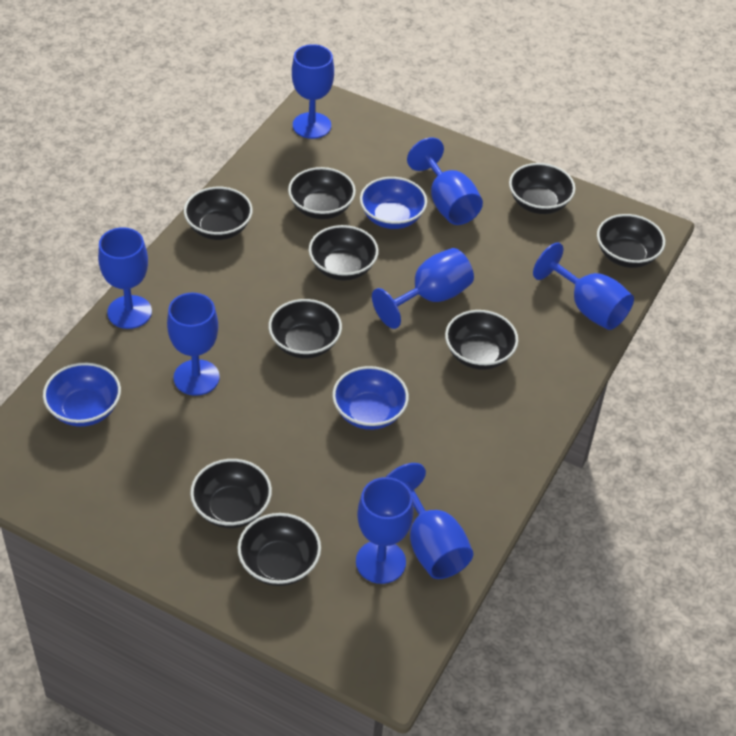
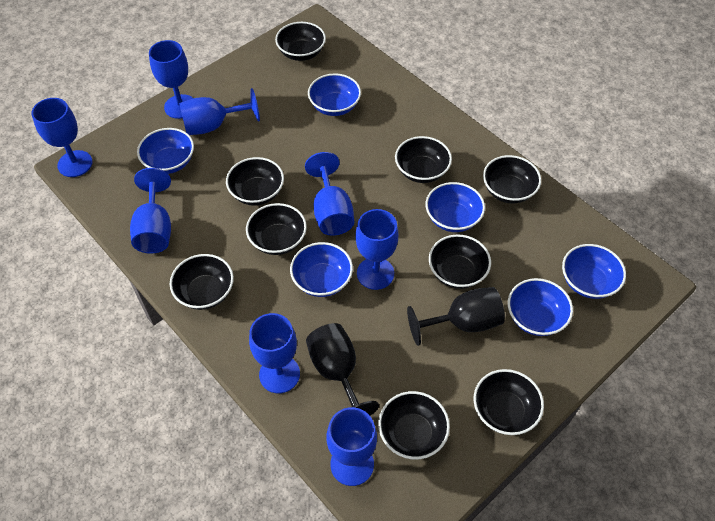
black goblet: 0 -> 2
blue bowl: 3 -> 6

